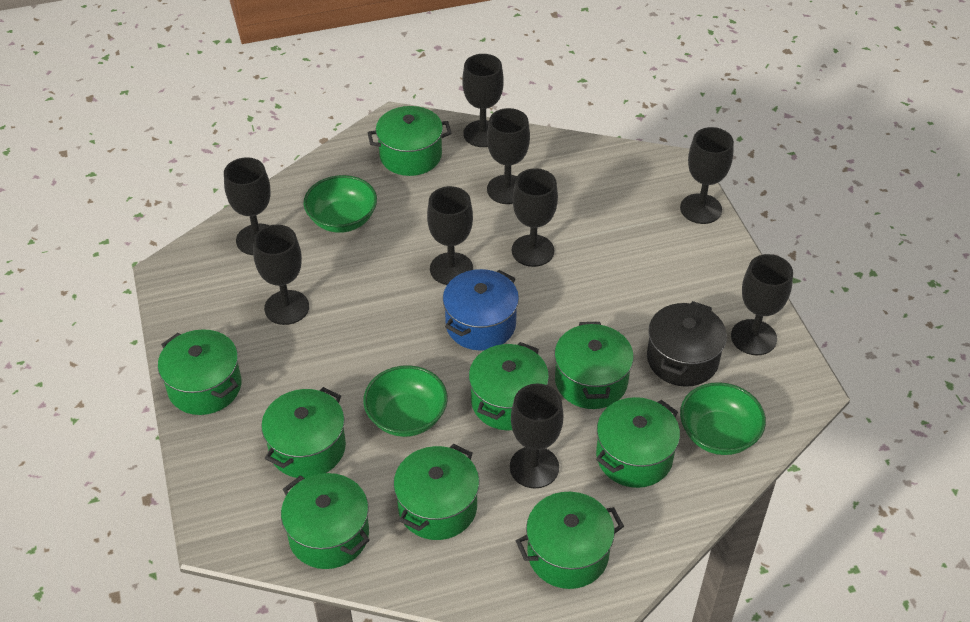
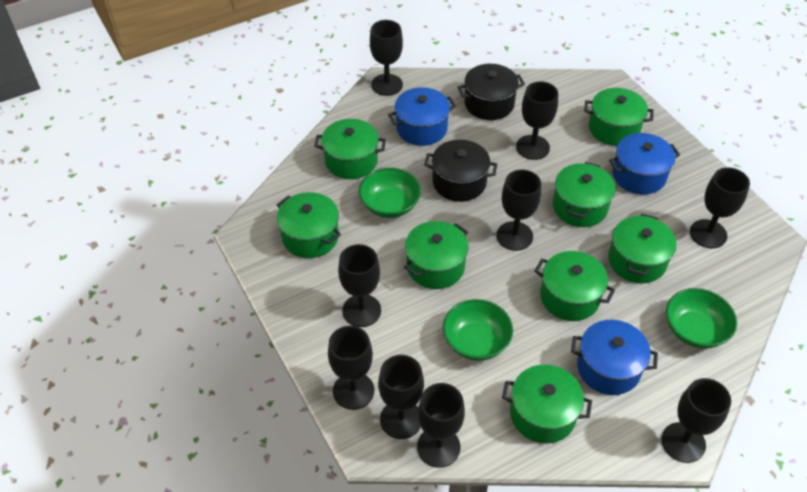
black pot: 1 -> 2
blue pot: 1 -> 3
green pot: 9 -> 8

